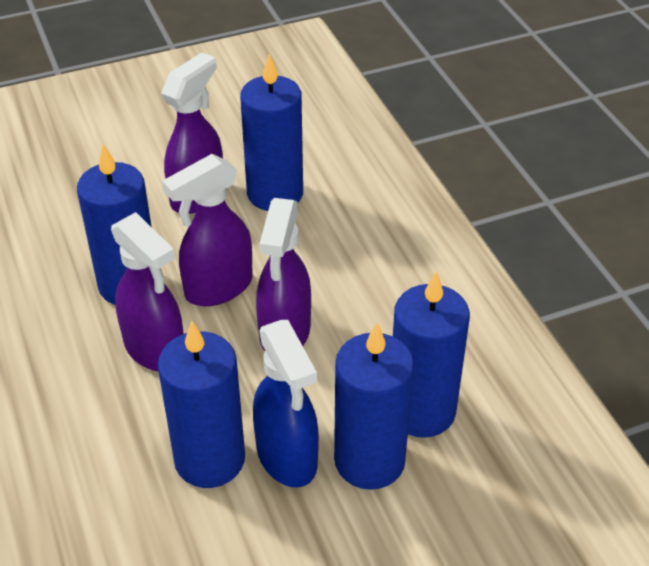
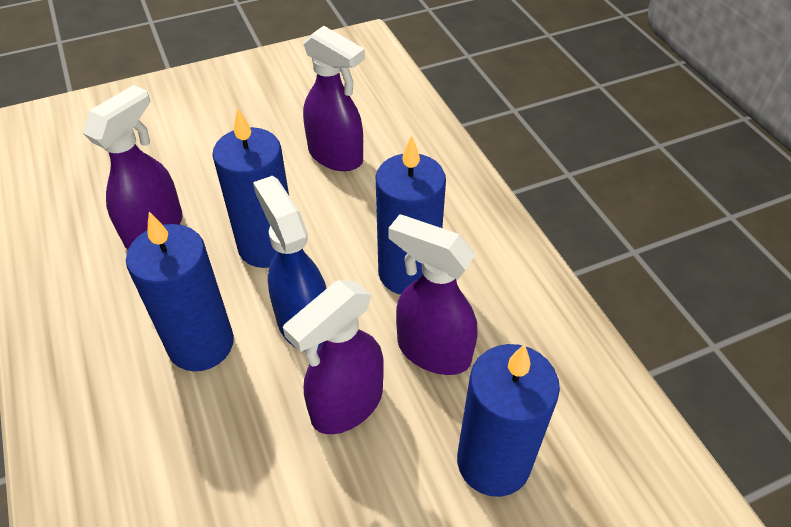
blue candle: 5 -> 4

